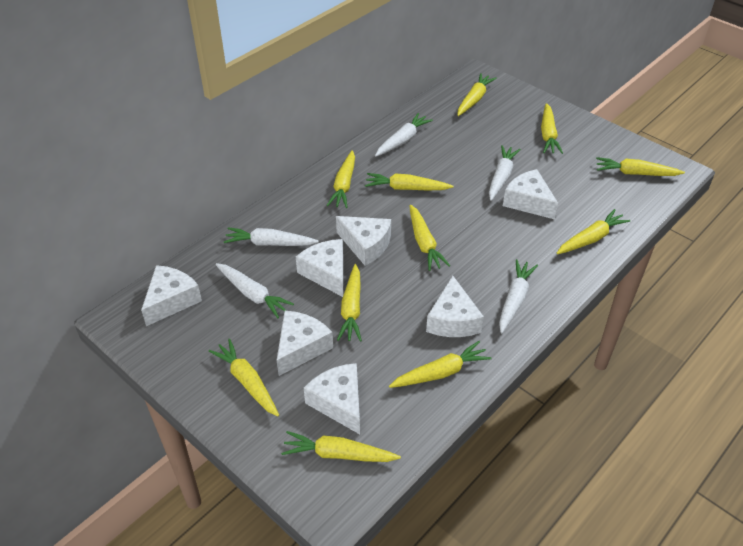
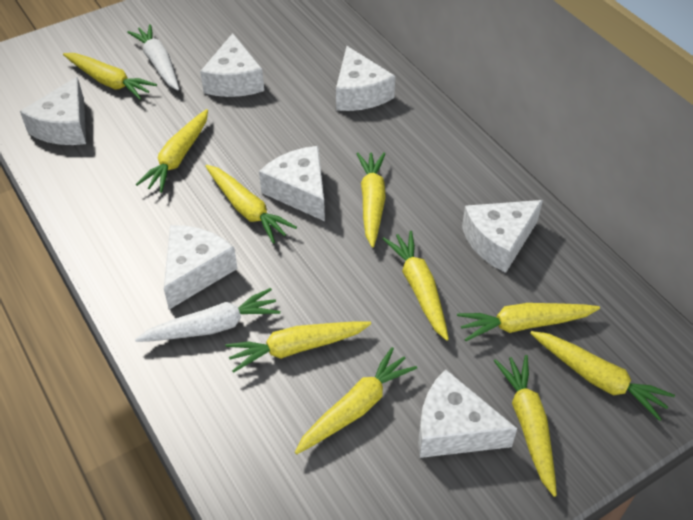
white carrot: 5 -> 2
yellow carrot: 11 -> 10

